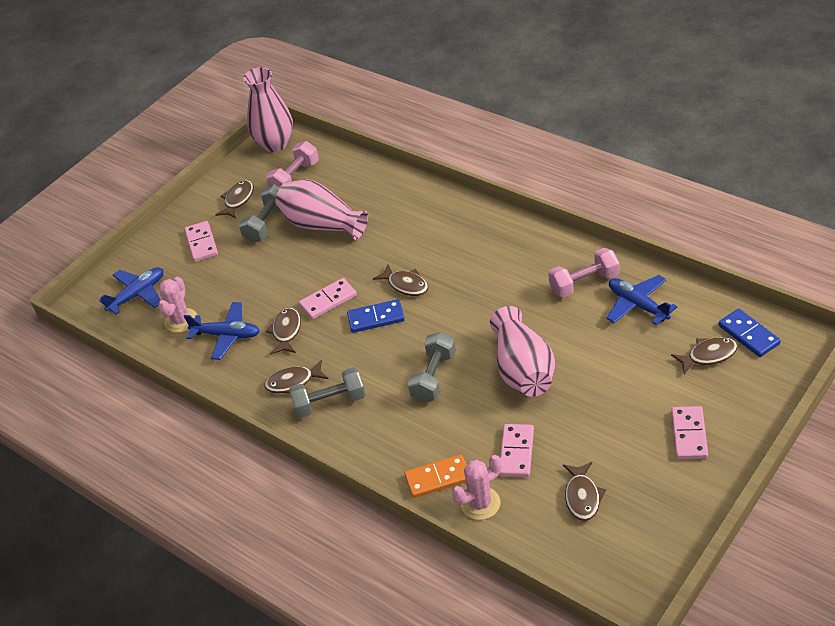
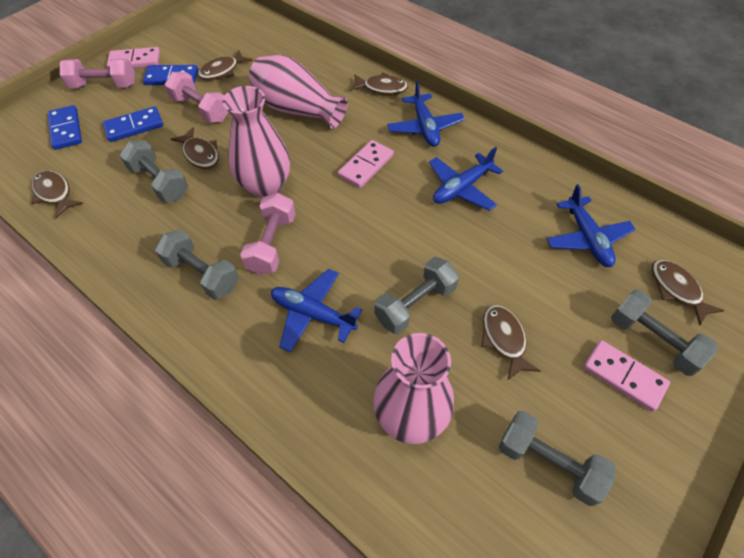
blue domino: 2 -> 3
blue plane: 3 -> 4
grey dumbbell: 3 -> 5
orange domino: 1 -> 0
pink cactus: 2 -> 0
pink domino: 4 -> 3
pink dumbbell: 2 -> 3

